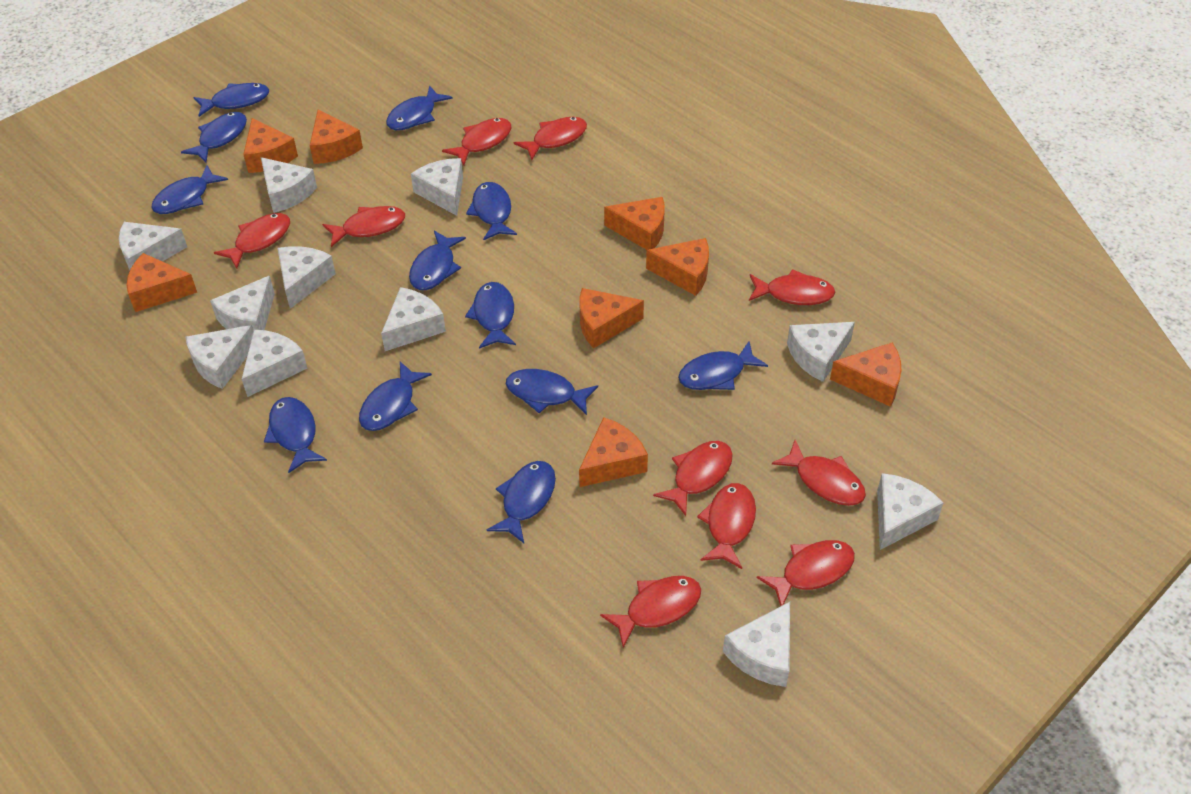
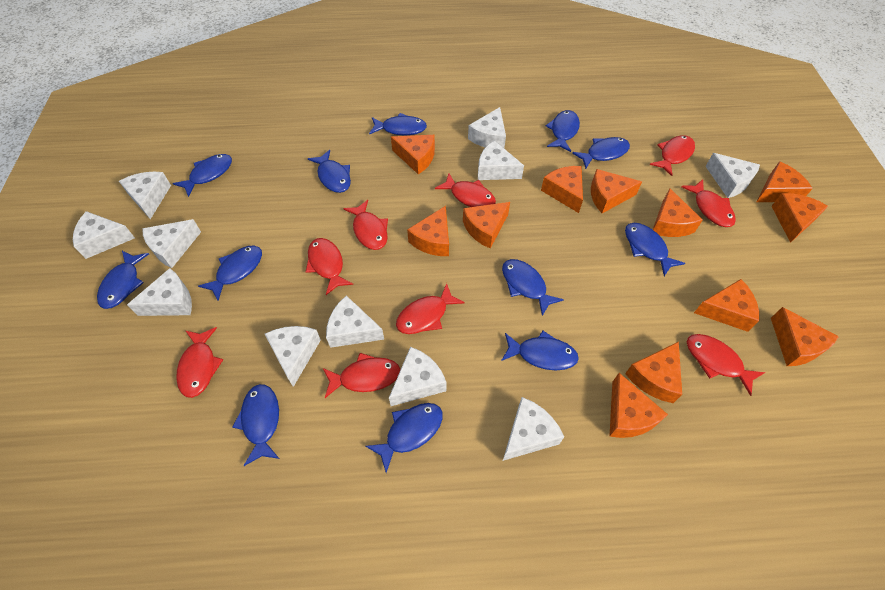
orange cheese: 8 -> 12
red fish: 10 -> 9

